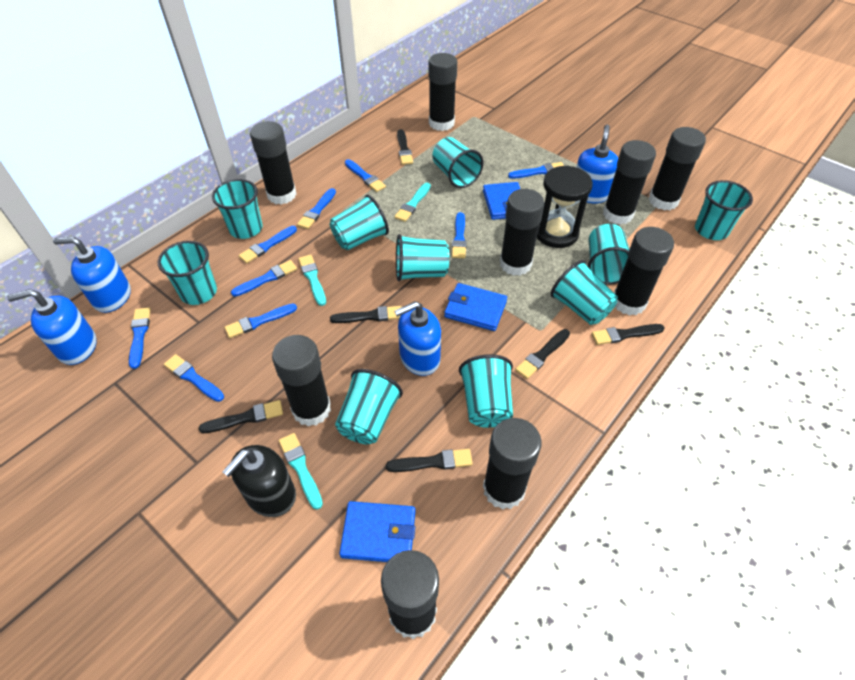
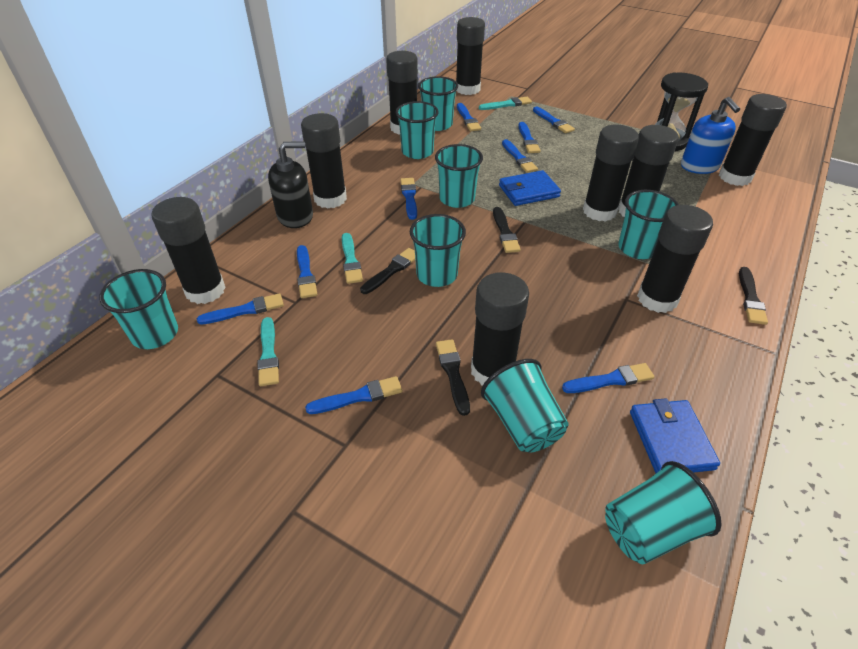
black brush: 6 -> 4
blue soap dispenser: 4 -> 1
blue wallet: 3 -> 2
turquoise cup: 10 -> 8

